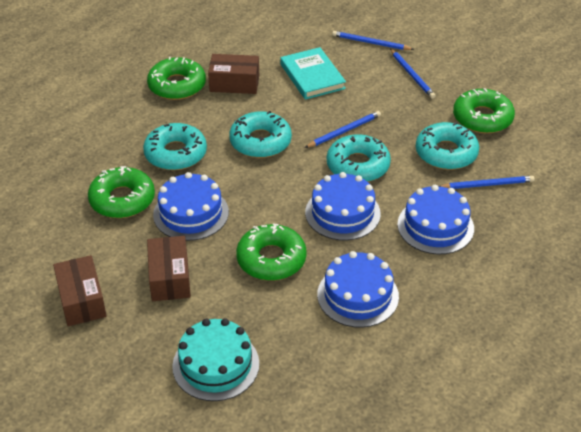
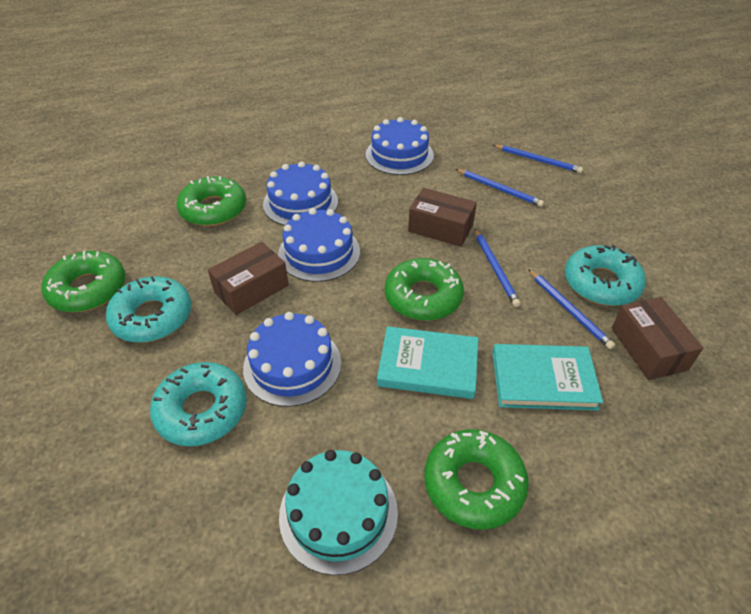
turquoise book: 1 -> 2
turquoise donut: 4 -> 3

